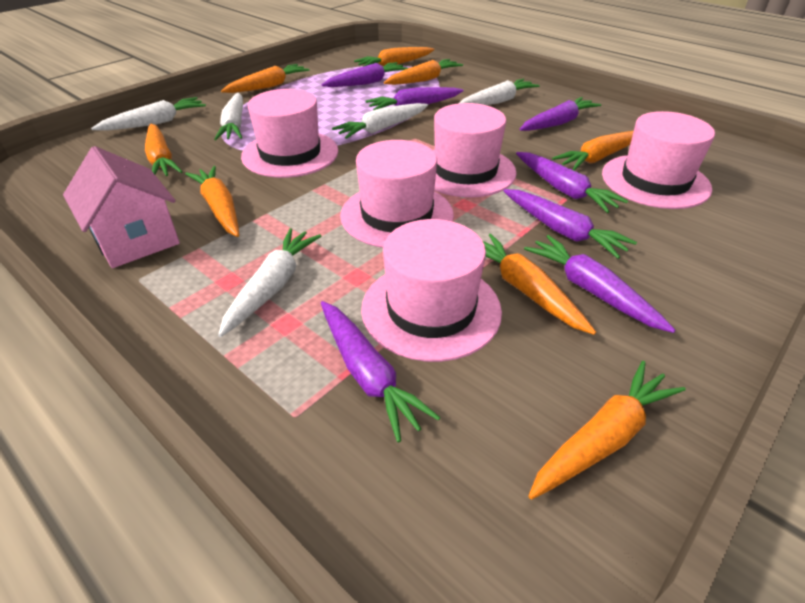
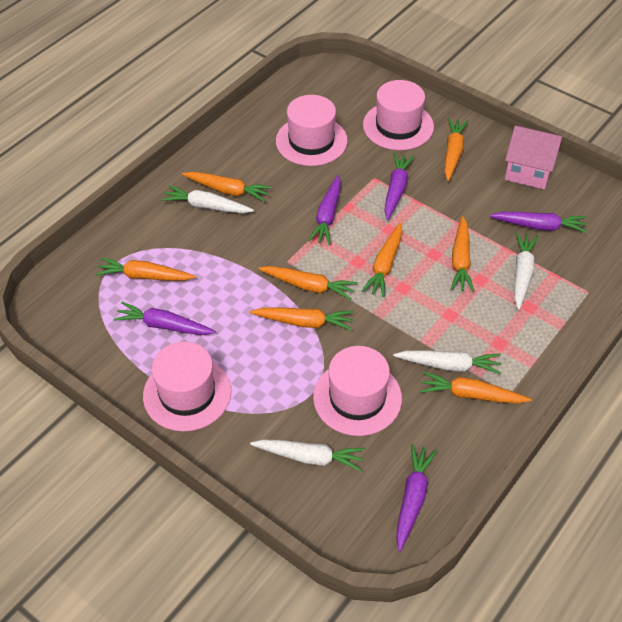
pink hat: 5 -> 4
purple carrot: 7 -> 5
white carrot: 5 -> 4

